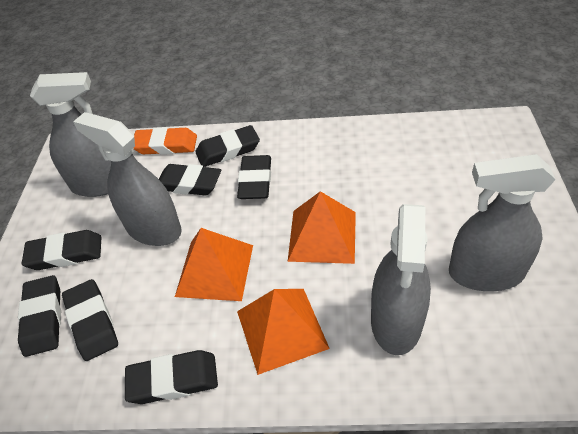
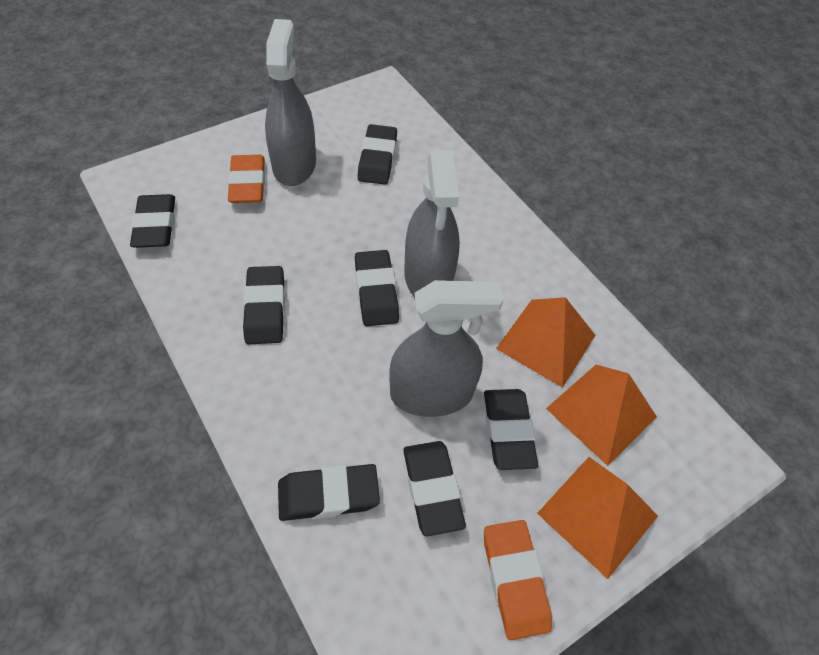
grey spray bottle: 4 -> 3
orange eraser: 1 -> 2

